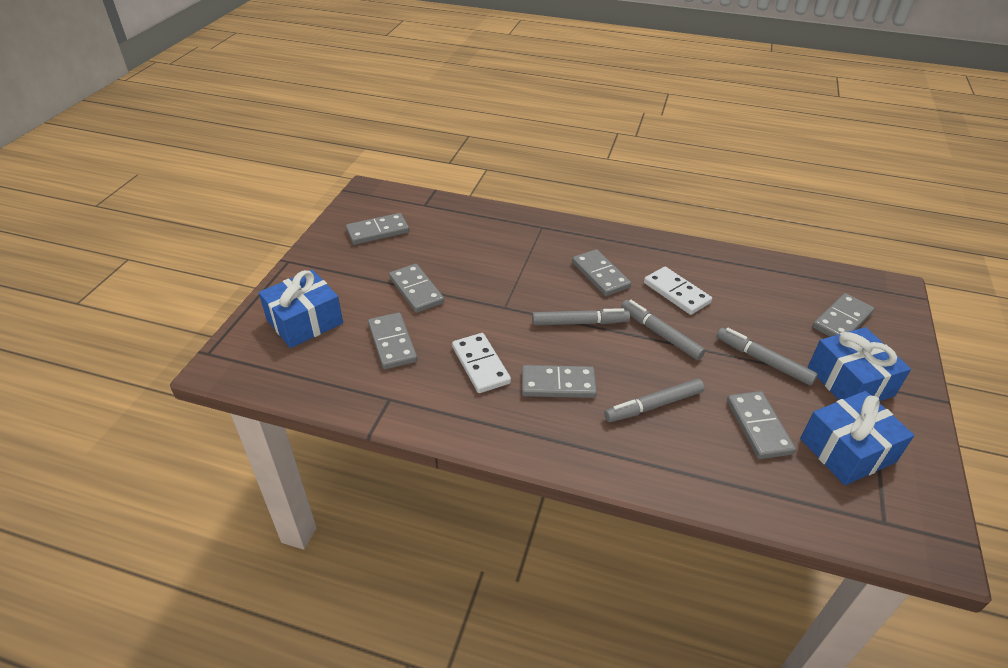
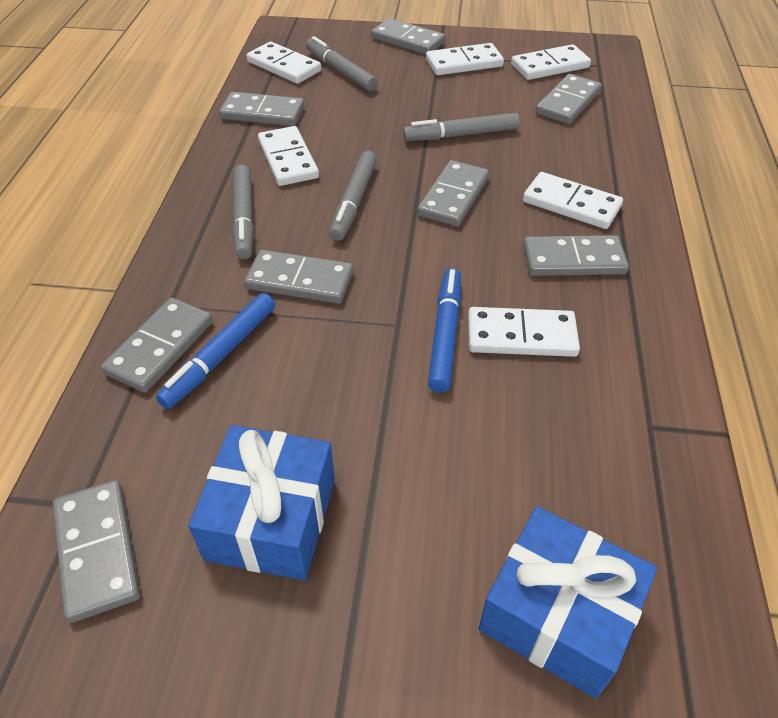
blue gift: 3 -> 2
blue marker: 0 -> 2
grey domino: 7 -> 8
white domino: 2 -> 6

